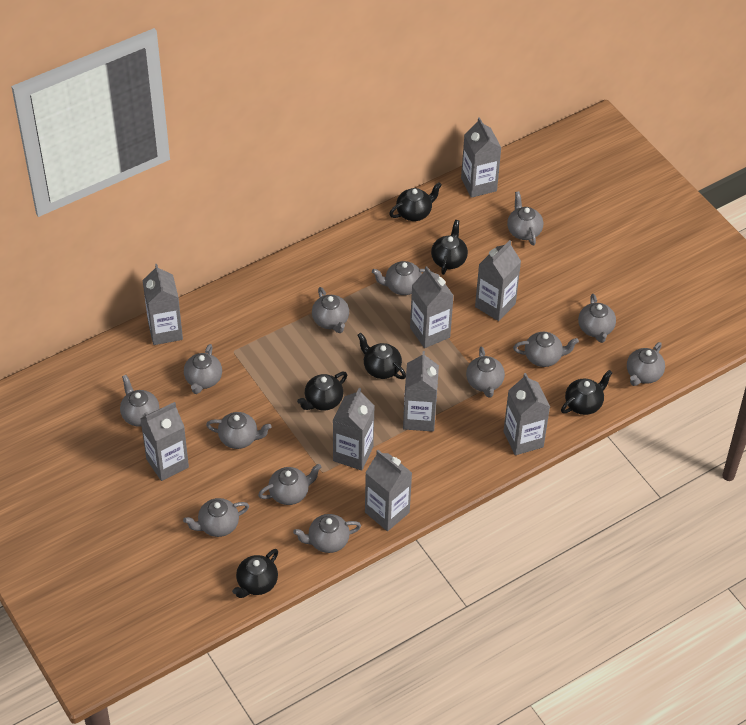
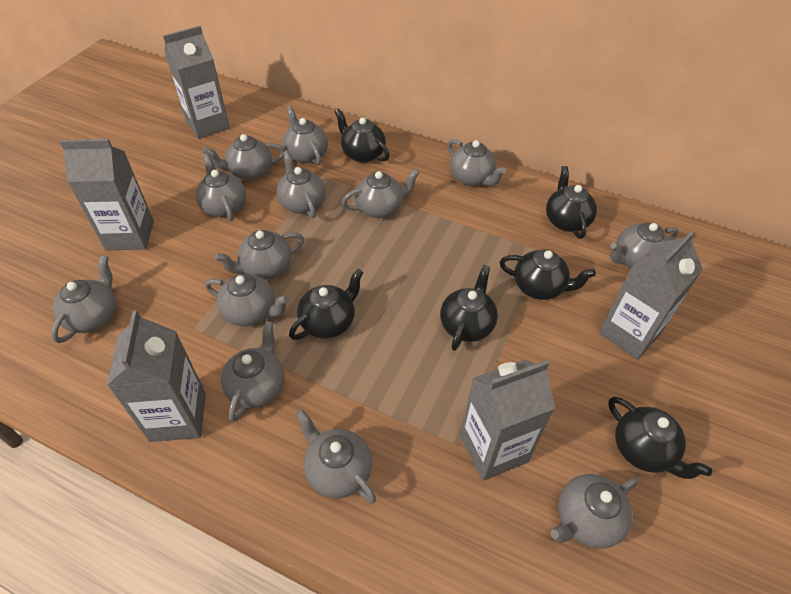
grey carton: 9 -> 5

